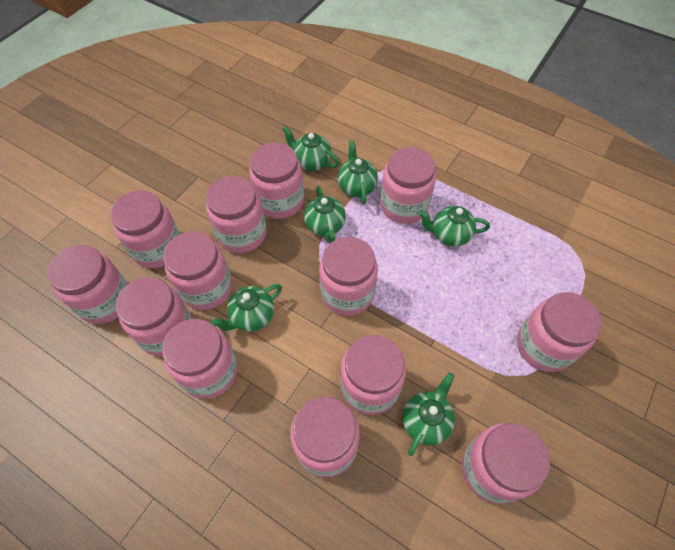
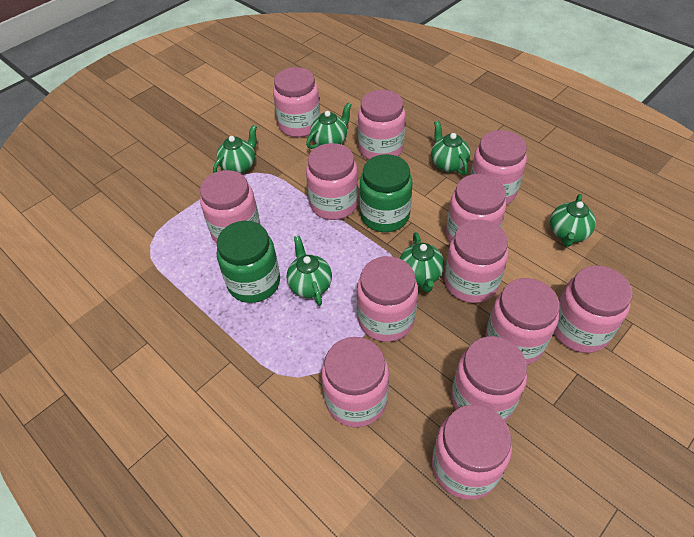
green jar: 0 -> 2

